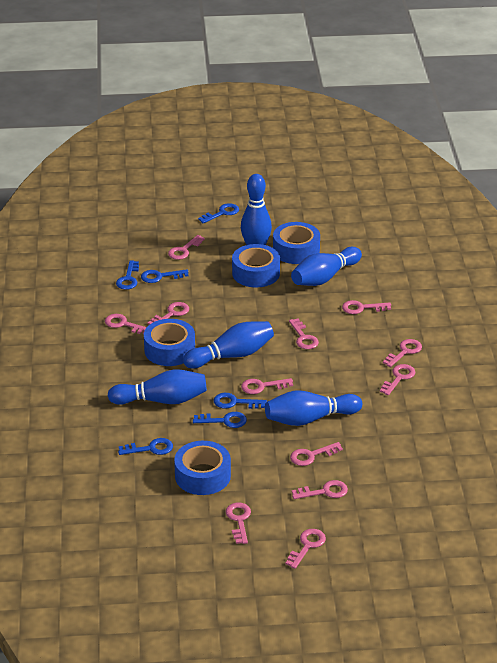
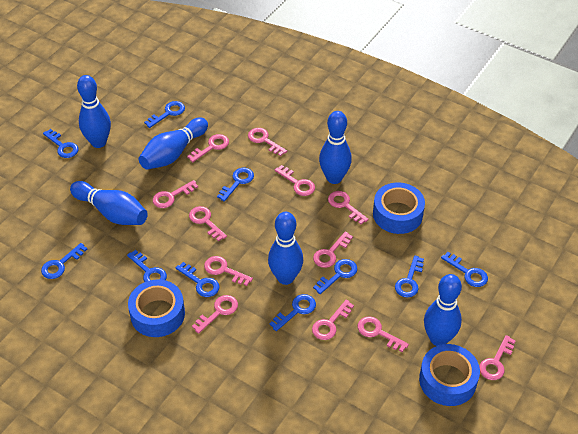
blue bowling pin: 5 -> 6
blue key: 6 -> 10
blue tape: 4 -> 3

